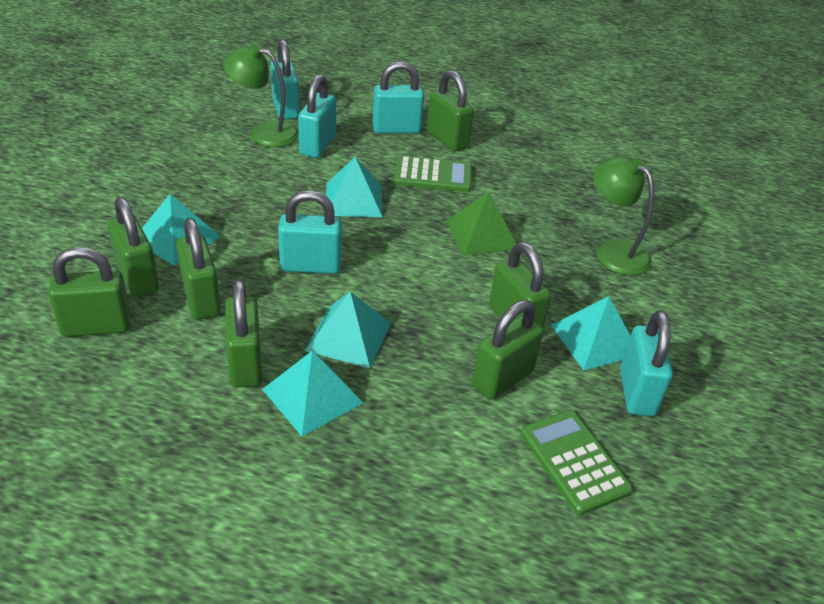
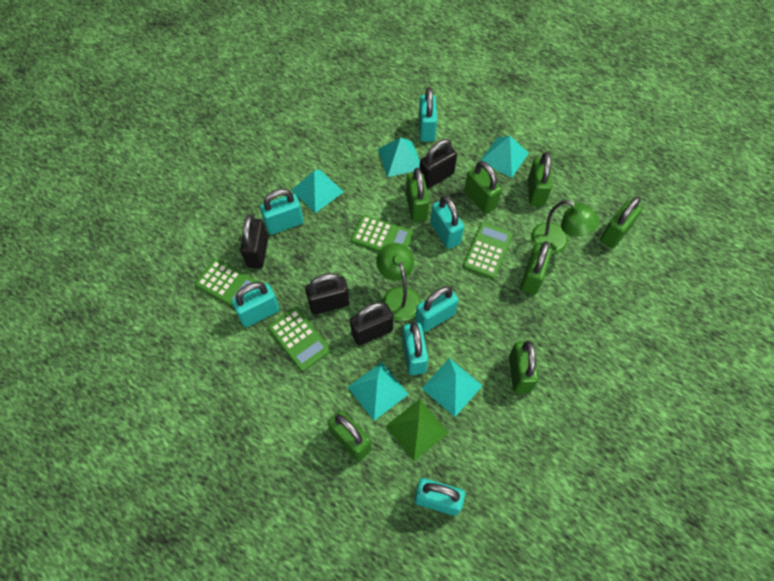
black padlock: 0 -> 4
green calculator: 2 -> 4
turquoise padlock: 5 -> 7

